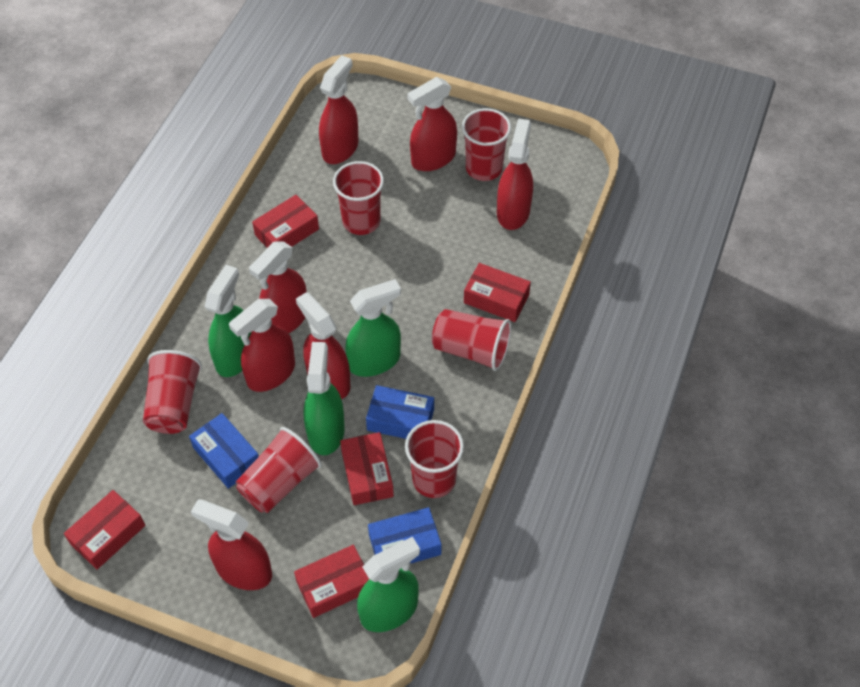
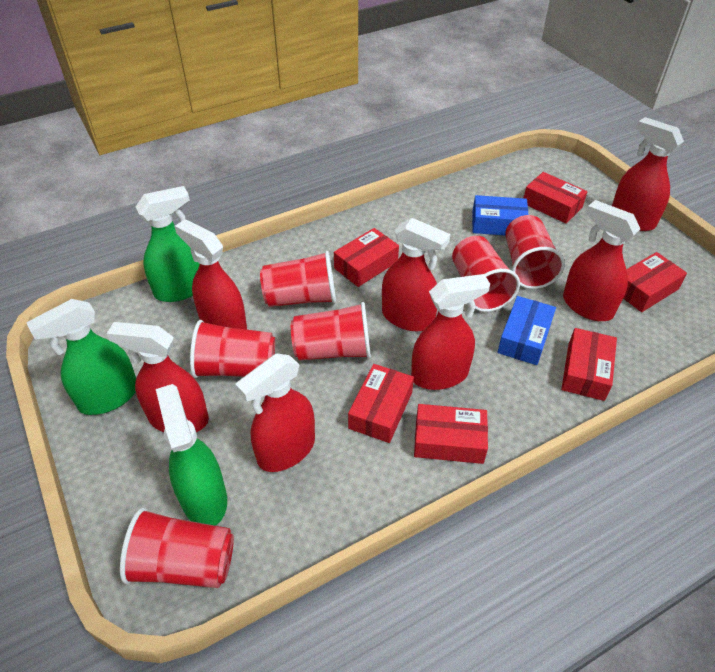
blue box: 3 -> 2
green spray bottle: 4 -> 3
red box: 5 -> 6

